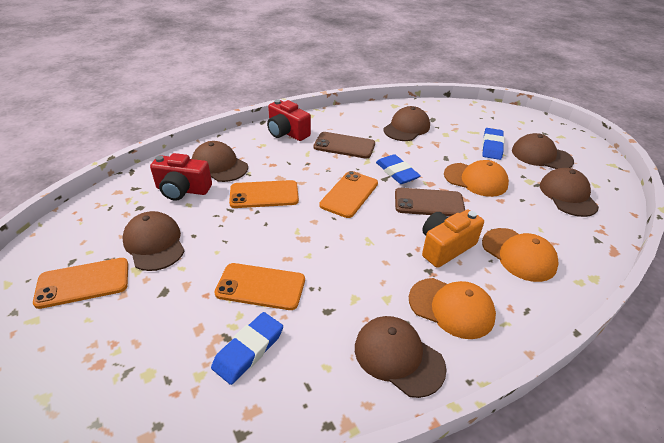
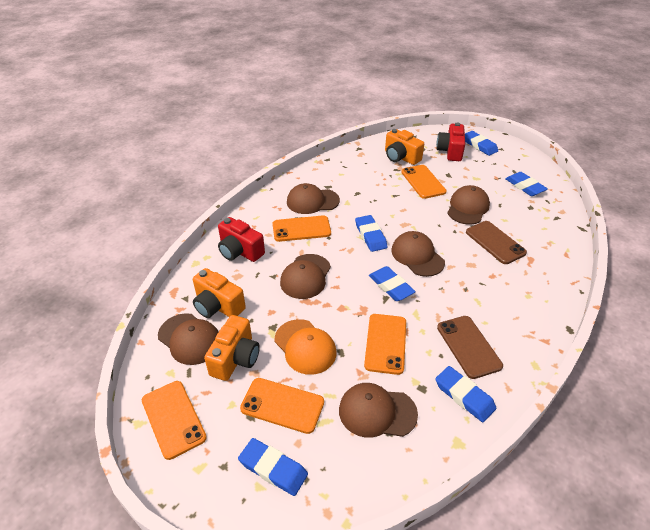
blue eraser: 3 -> 6
orange camera: 1 -> 3
orange cap: 3 -> 1
orange phone: 4 -> 5

